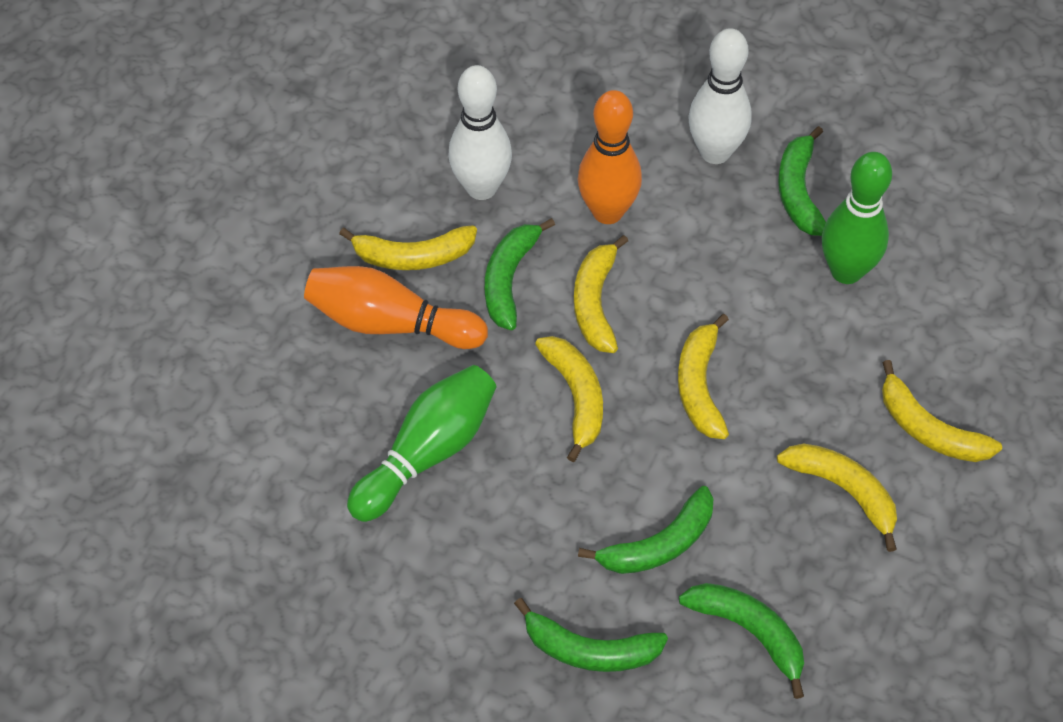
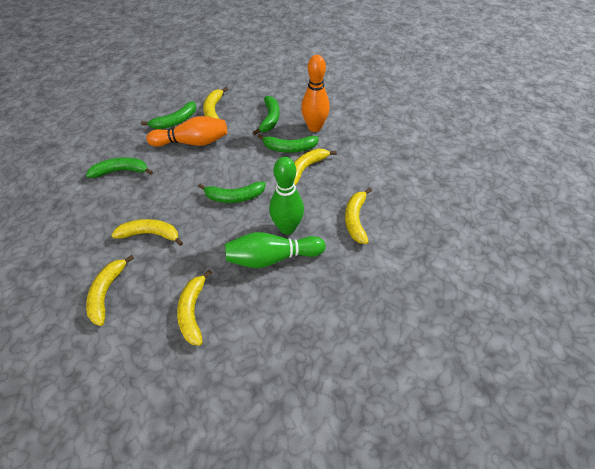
white bowling pin: 2 -> 0

